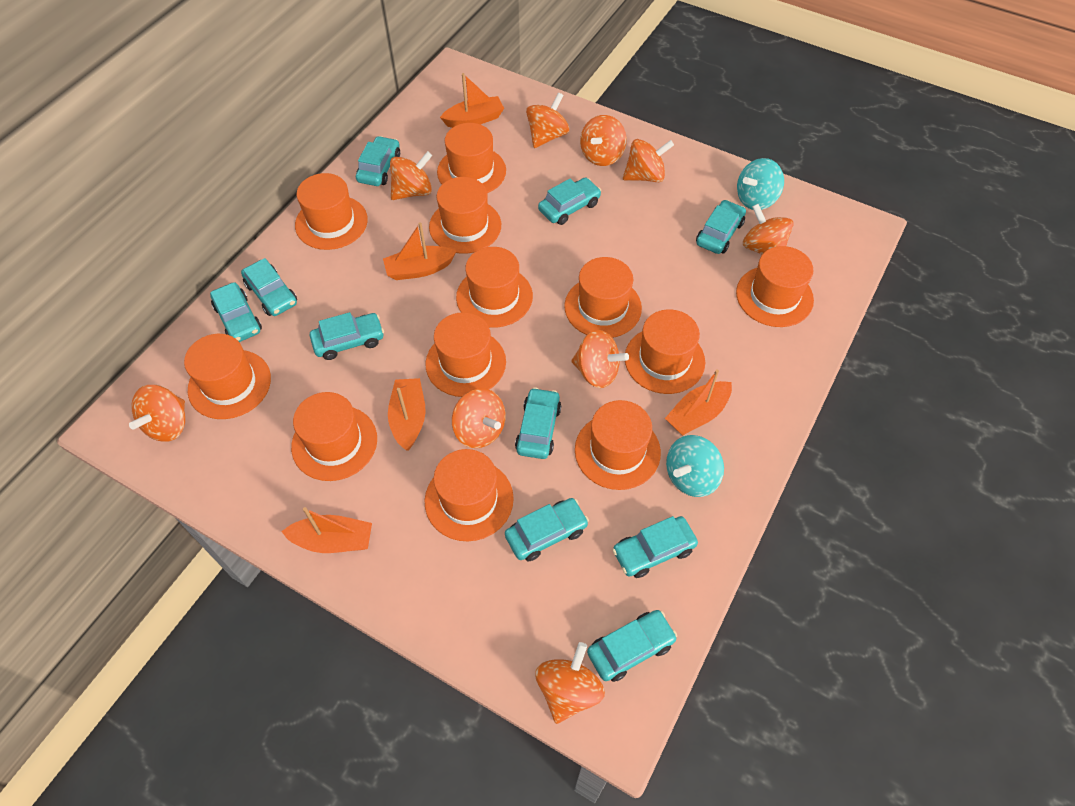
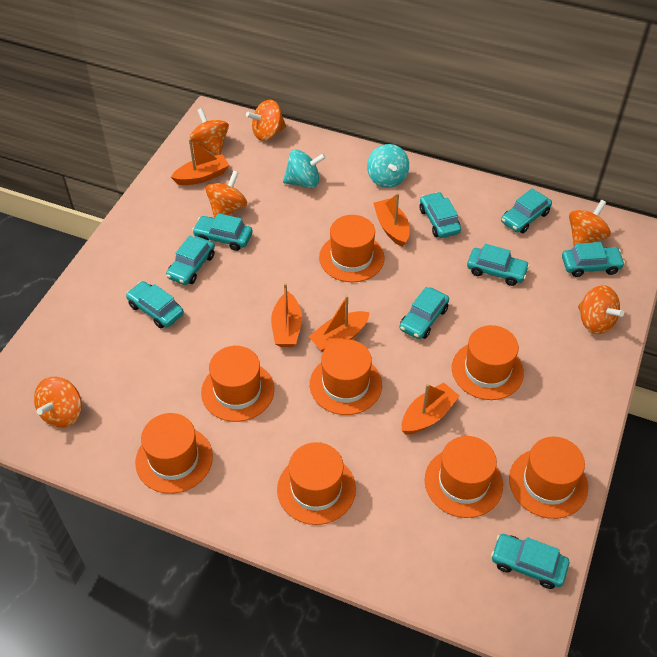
orange hat: 12 -> 8
orange spinning top: 9 -> 6
turquoise car: 10 -> 9

